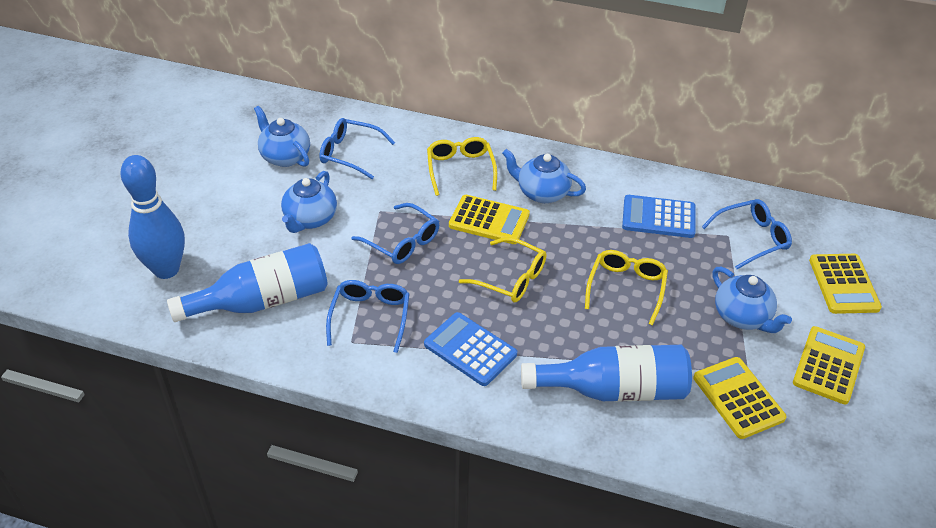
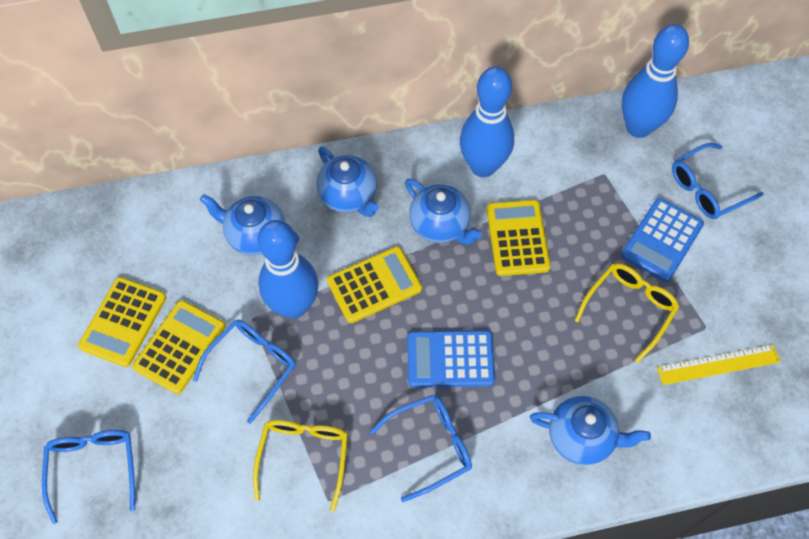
blue bottle: 2 -> 0
blue bowling pin: 1 -> 3
yellow glasses: 3 -> 2
yellow ruler: 0 -> 1

